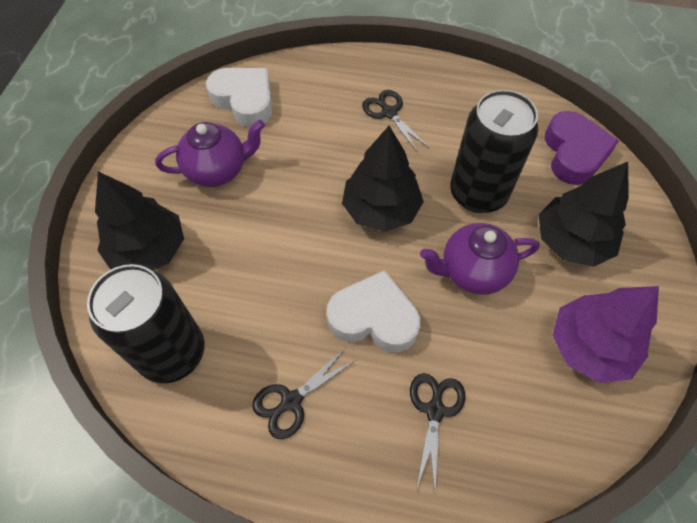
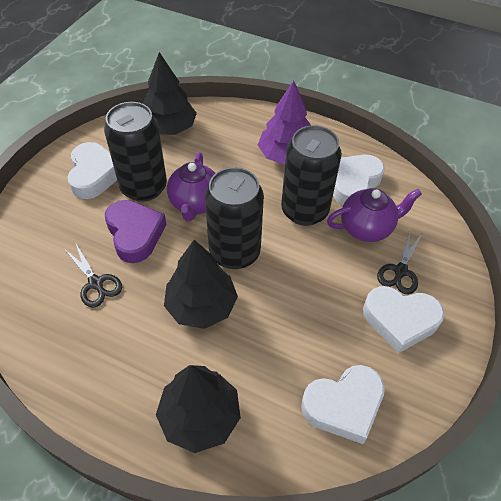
black can: 2 -> 3
black scissors: 3 -> 2
white heart: 2 -> 4

